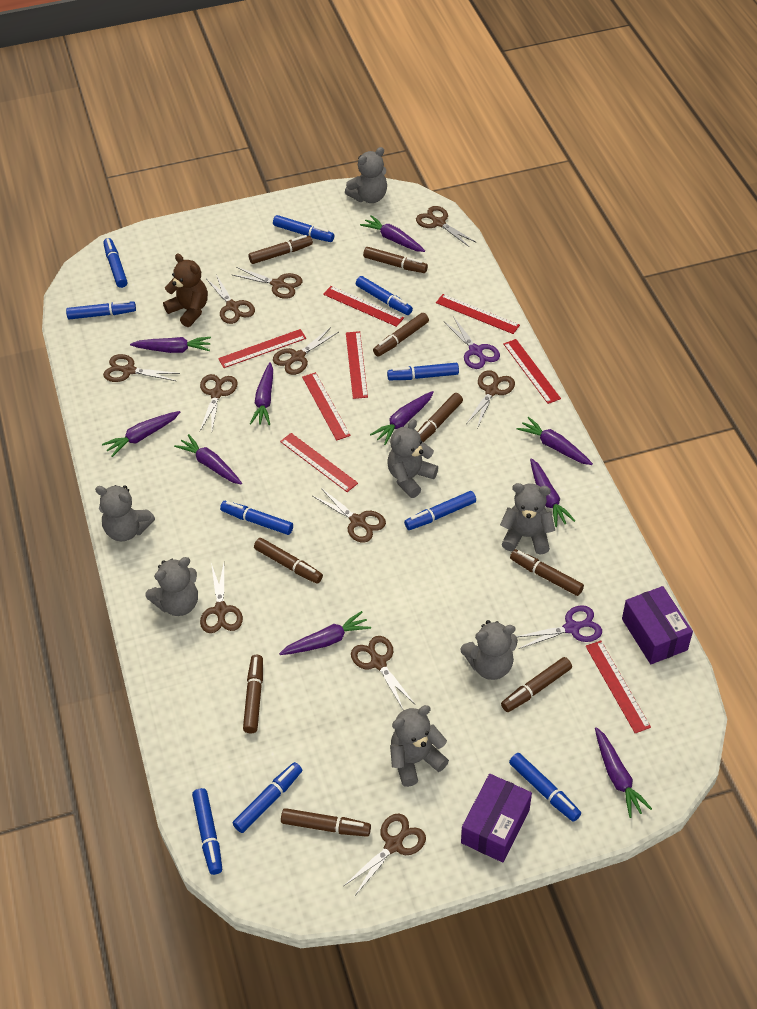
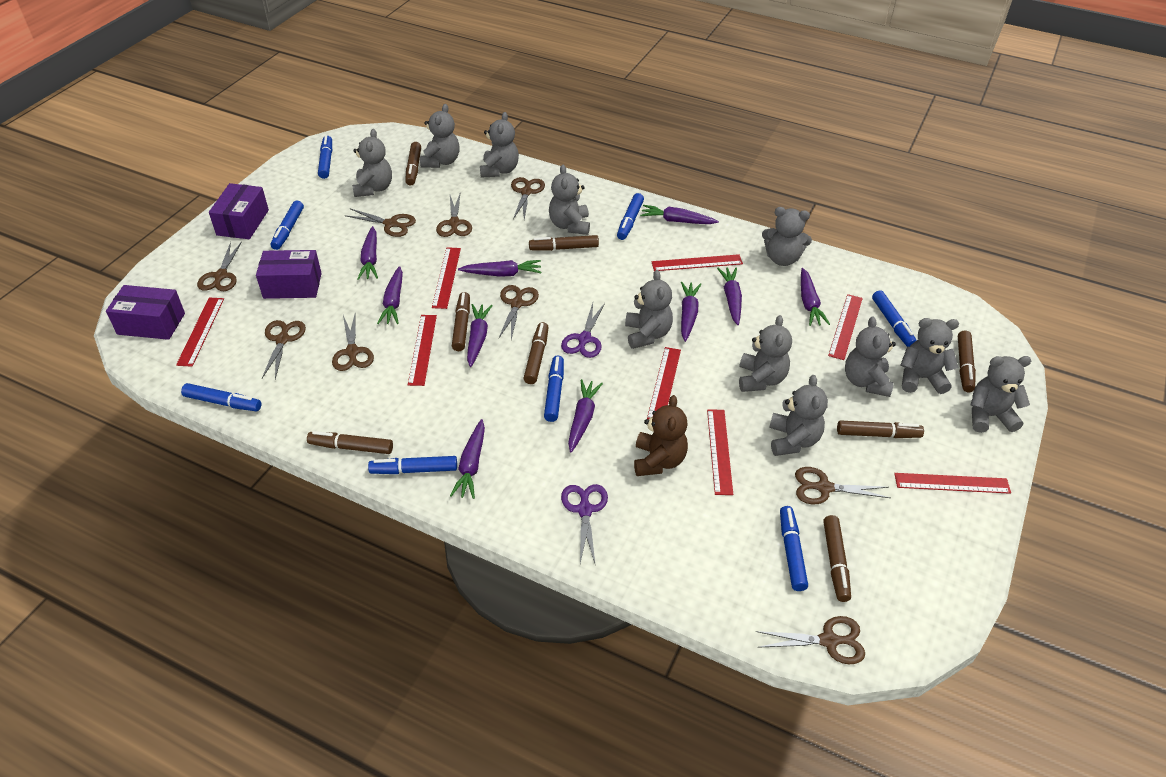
blue marker: 10 -> 8
brown marker: 9 -> 8
brown scissors: 11 -> 9
grey teddy bear: 7 -> 11
purple box: 2 -> 3

